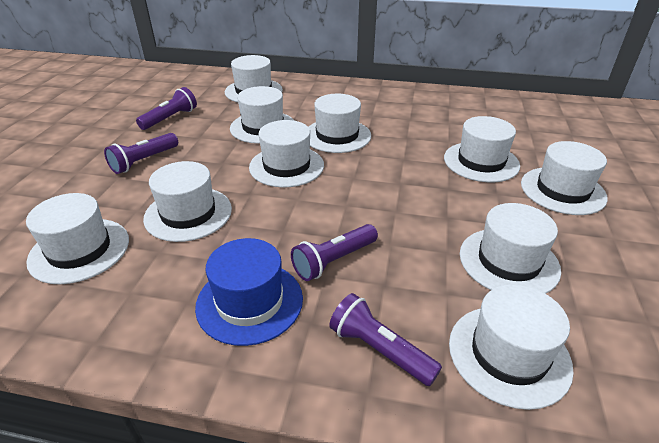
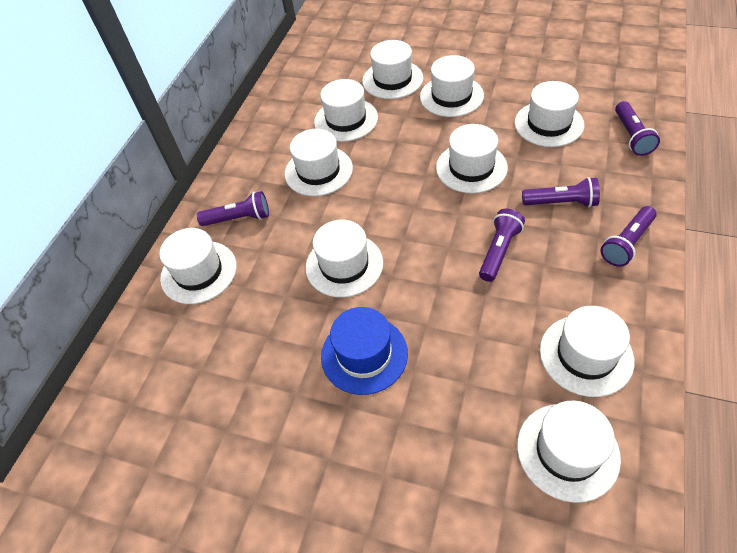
purple flashlight: 4 -> 5

